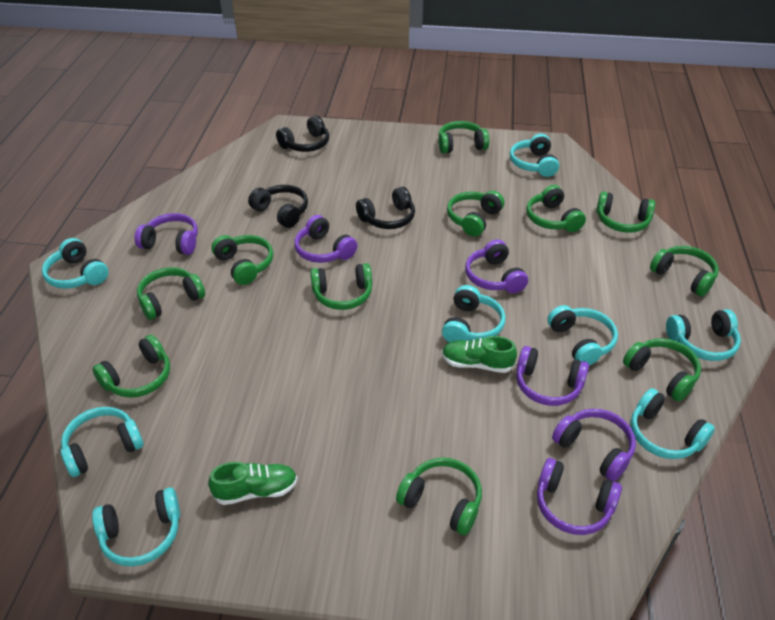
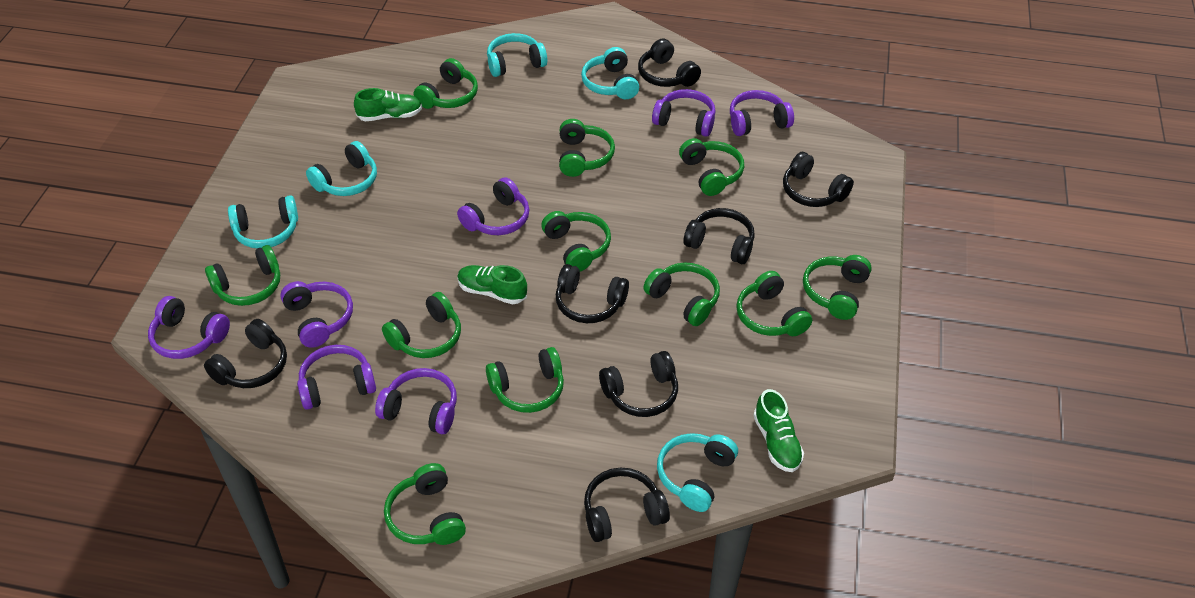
black headphones: 3 -> 7
green shoe: 2 -> 3
purple headphones: 6 -> 7
turquoise headphones: 8 -> 5

